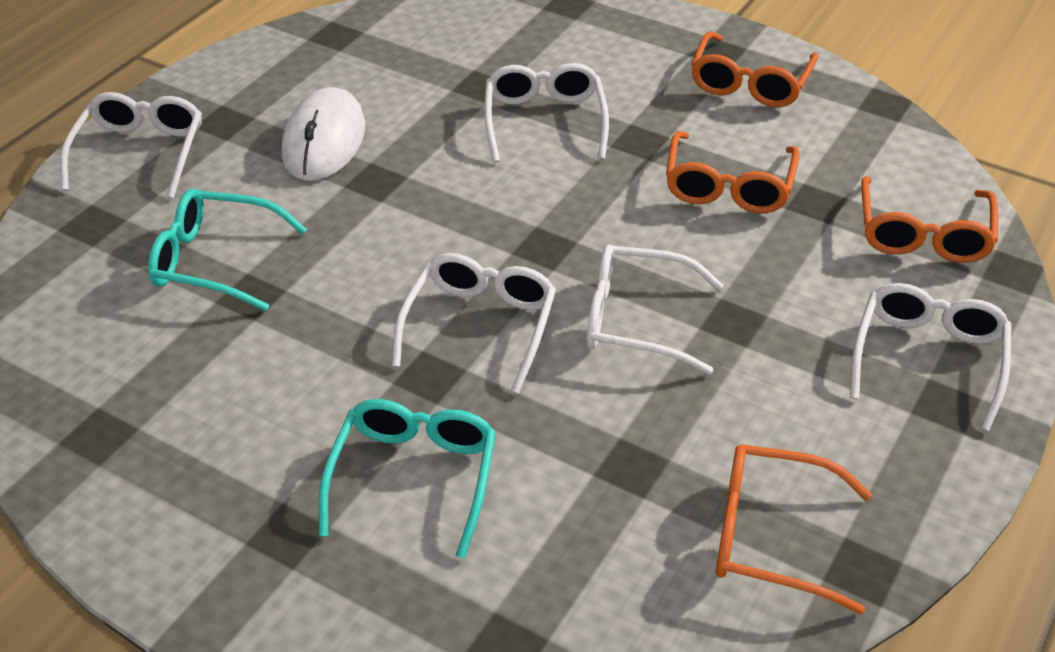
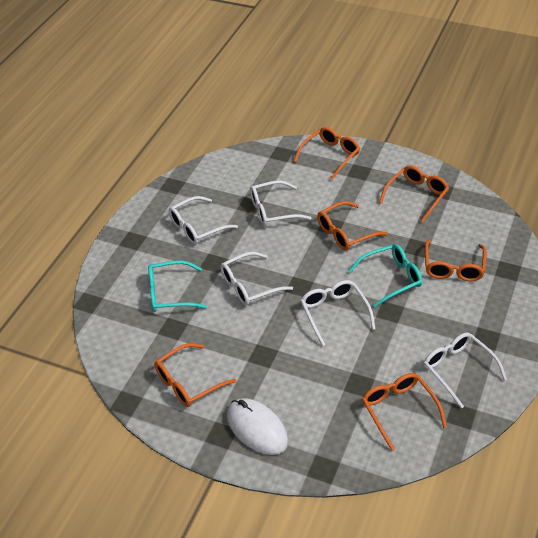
orange glasses: 4 -> 6

